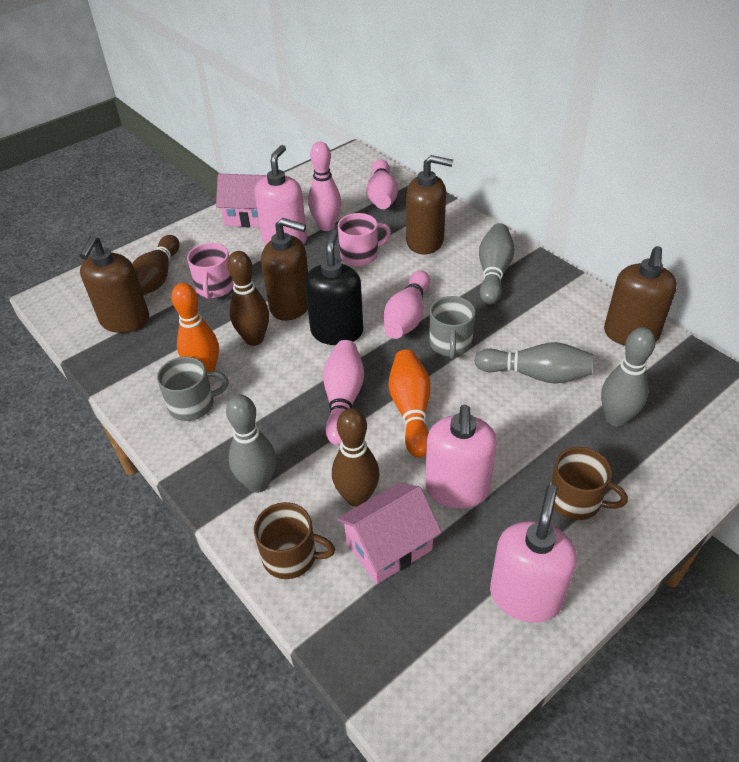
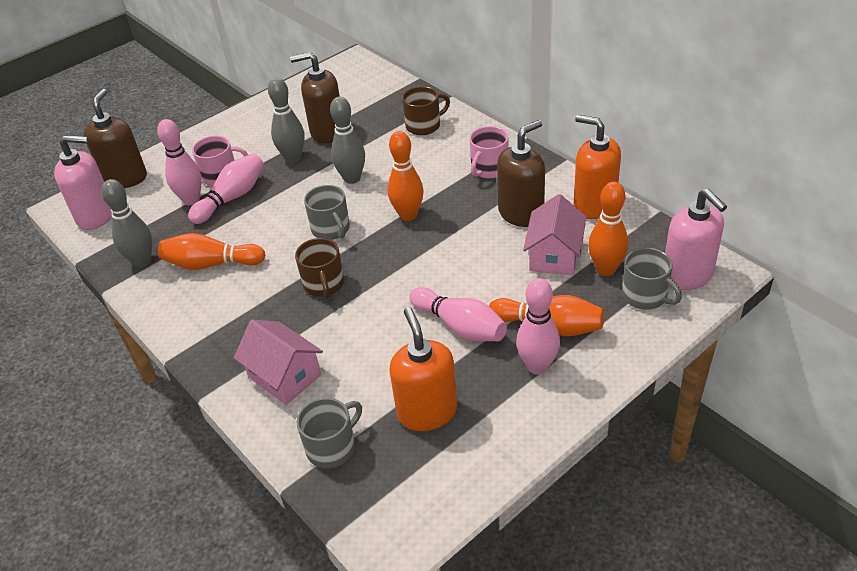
black soap dispenser: 1 -> 0
brown bowling pin: 3 -> 0
brown soap dispenser: 4 -> 3
grey bowling pin: 4 -> 3
grey mug: 2 -> 3
orange bowling pin: 2 -> 4
orange soap dispenser: 0 -> 2
pink soap dispenser: 3 -> 2

